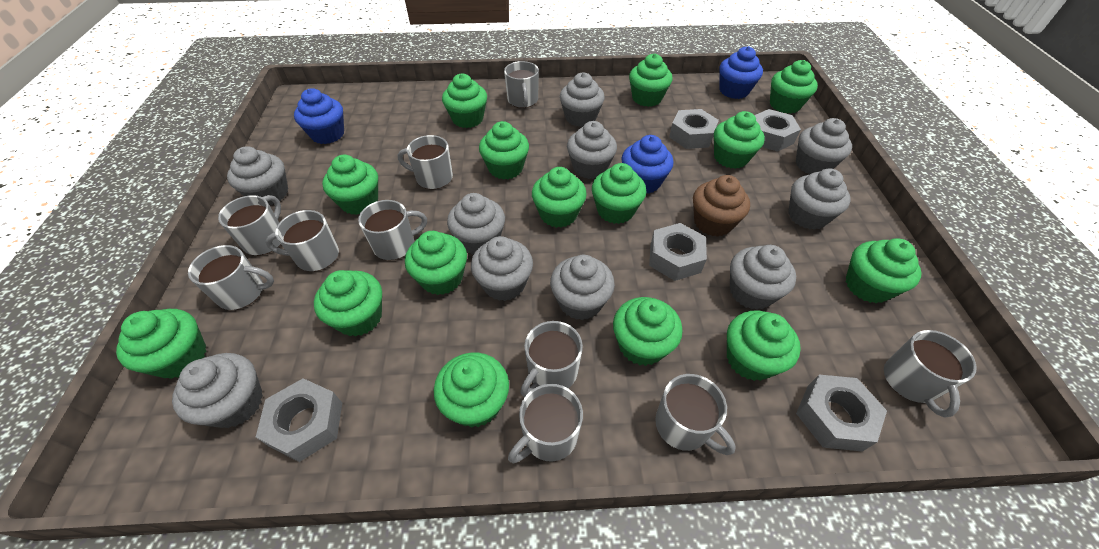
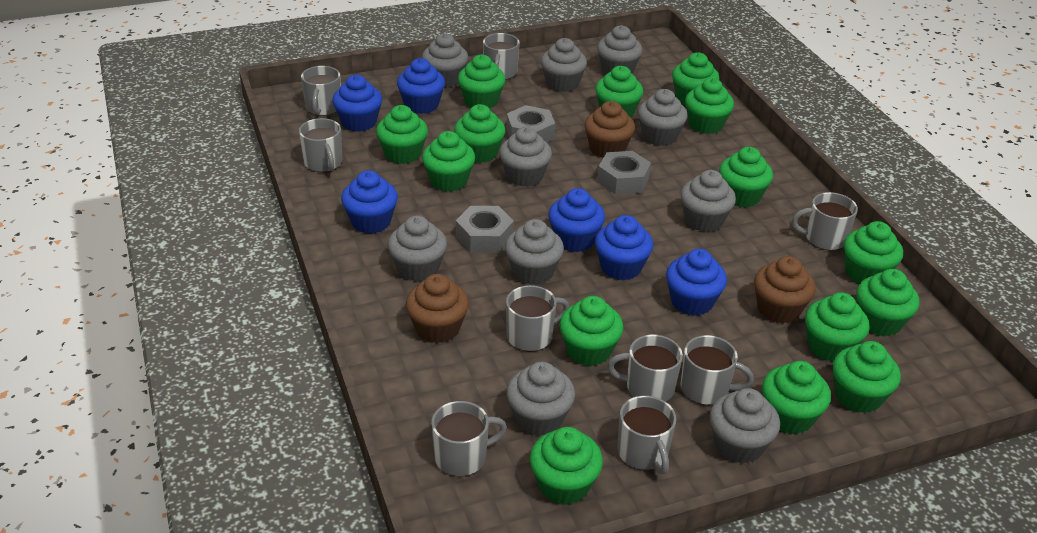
blue cupcake: 3 -> 6
brown cupcake: 1 -> 3
grey mug: 10 -> 9
grey nut: 5 -> 3

